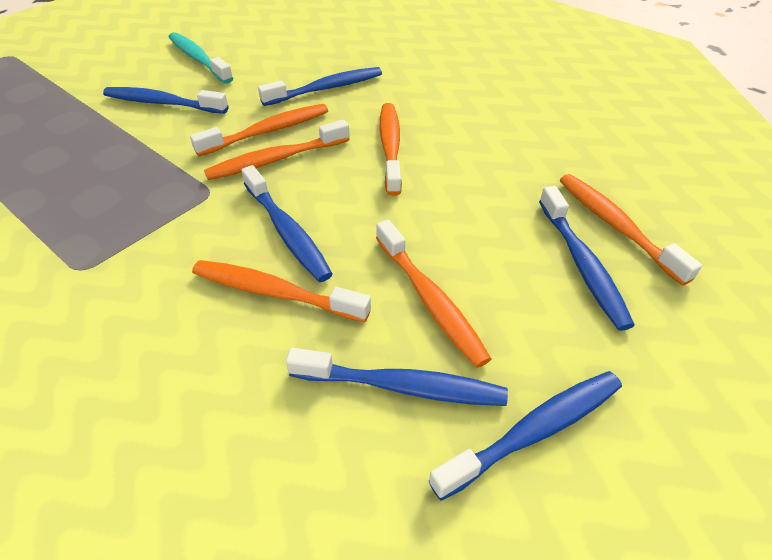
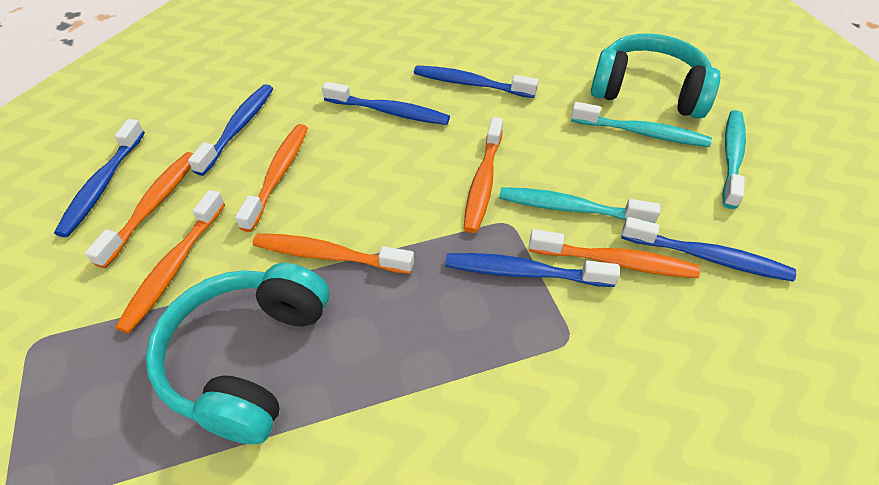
turquoise headphones: 0 -> 2
turquoise toothbrush: 1 -> 3

